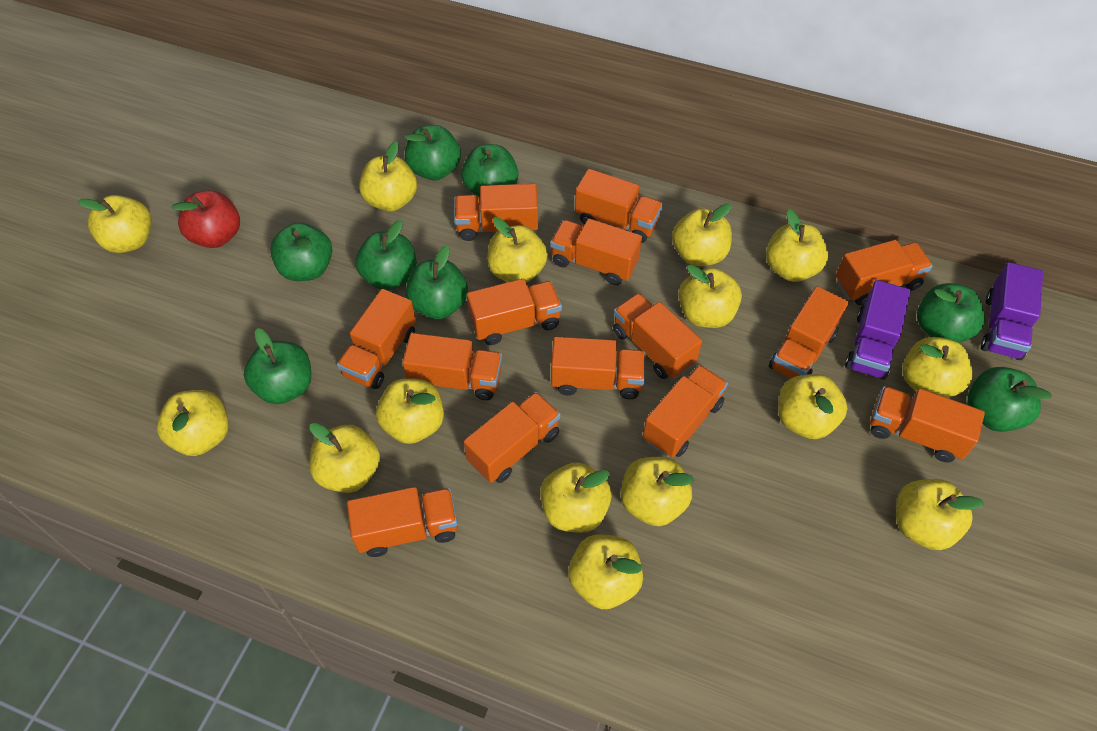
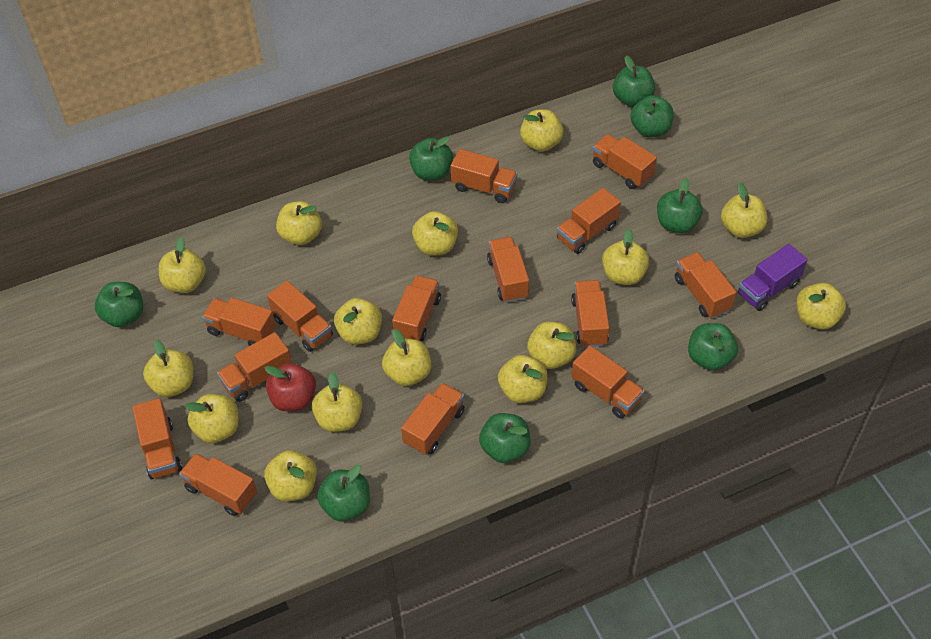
purple truck: 2 -> 1

